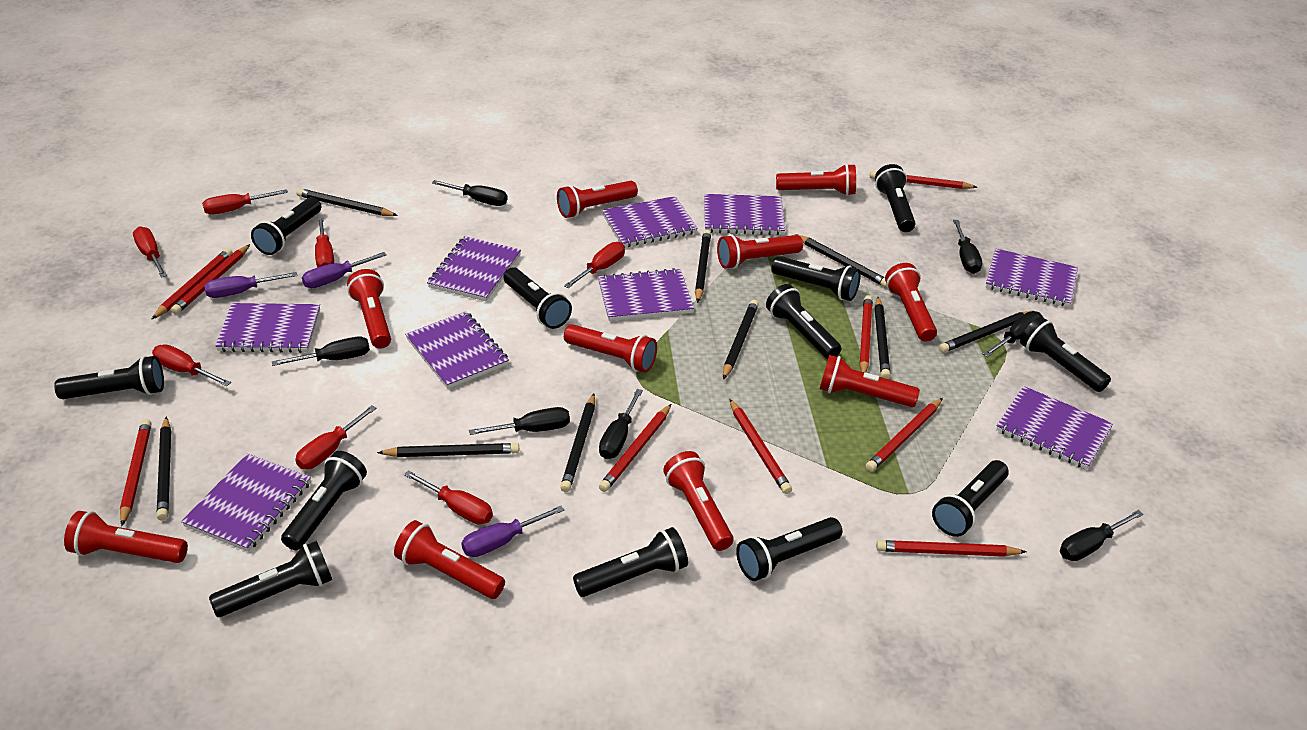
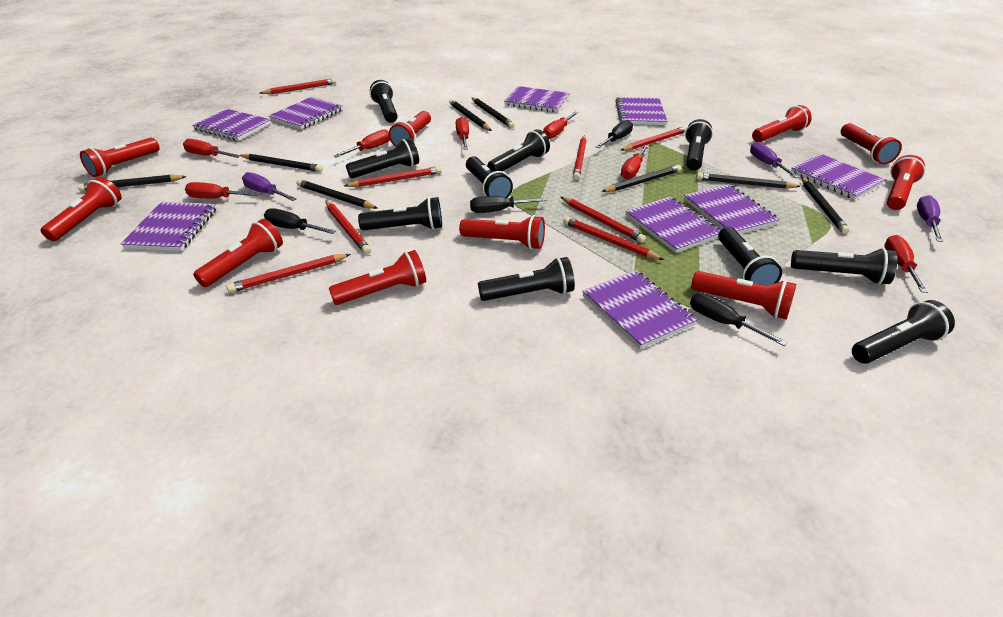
black flashlight: 12 -> 10
black pencil: 9 -> 8
black screwdriver: 7 -> 4
red pencil: 9 -> 8

